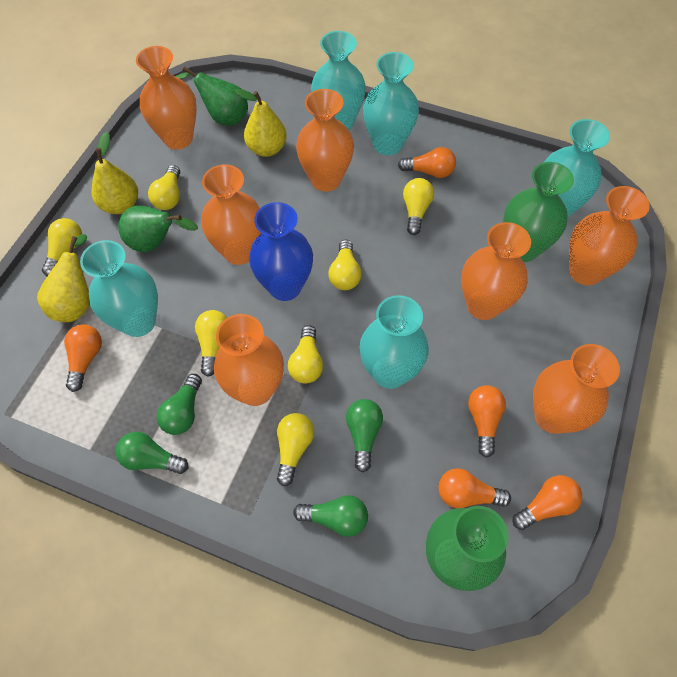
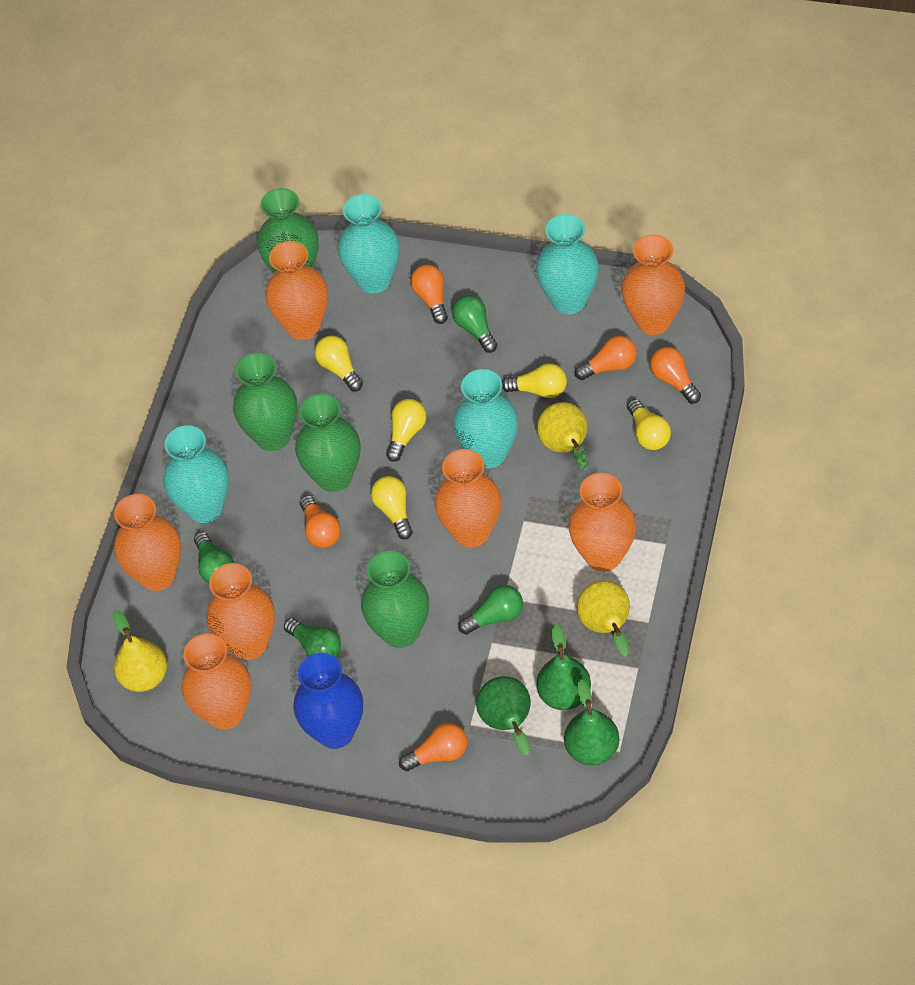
green pear: 2 -> 3
green vase: 2 -> 4
turquoise vase: 5 -> 4
yellow light bulb: 7 -> 5

